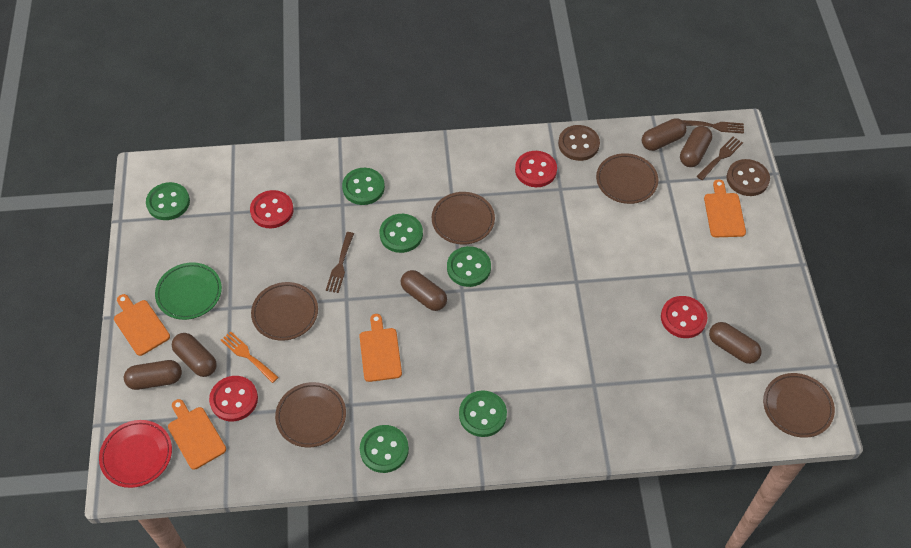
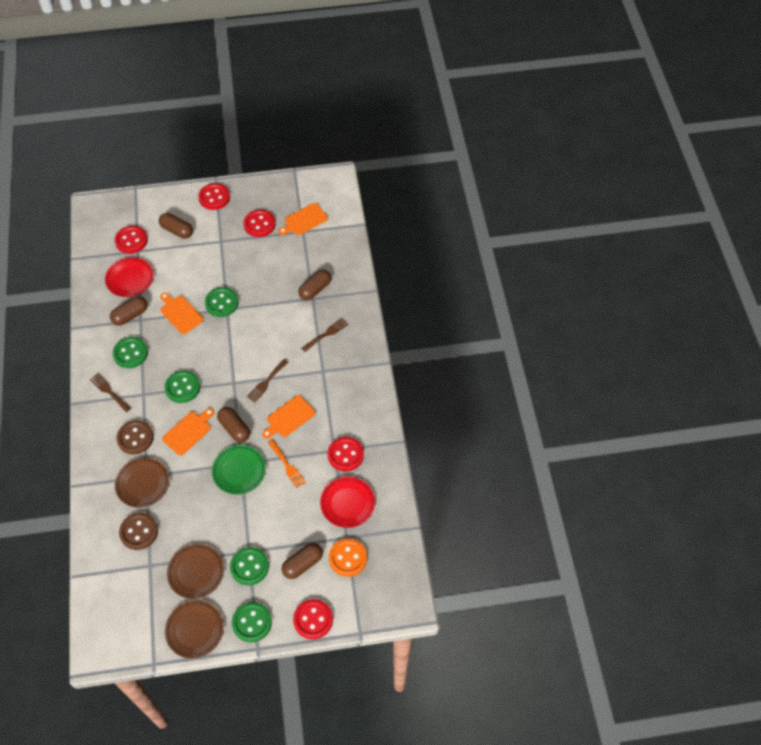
brown capsule: 6 -> 5
brown plate: 5 -> 3
green button: 6 -> 5
orange button: 0 -> 1
red button: 4 -> 5
red plate: 1 -> 2

